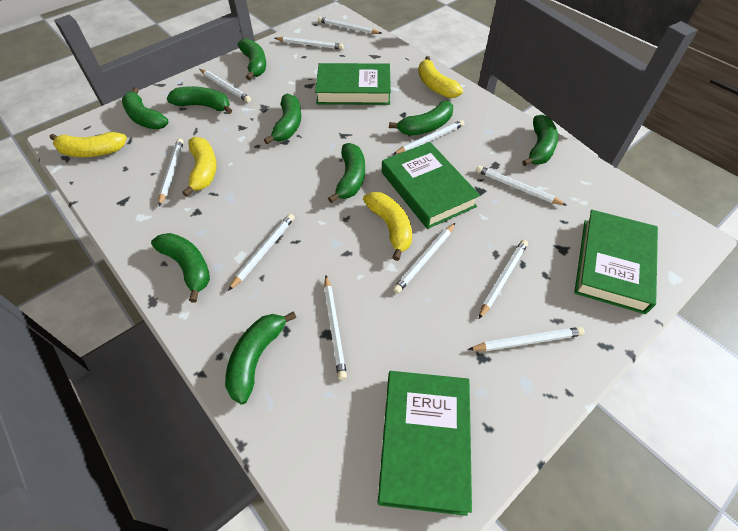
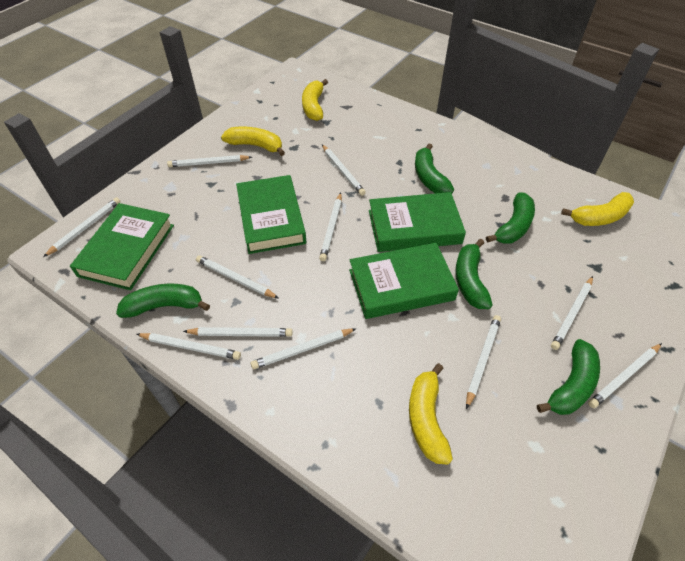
green banana: 9 -> 5

